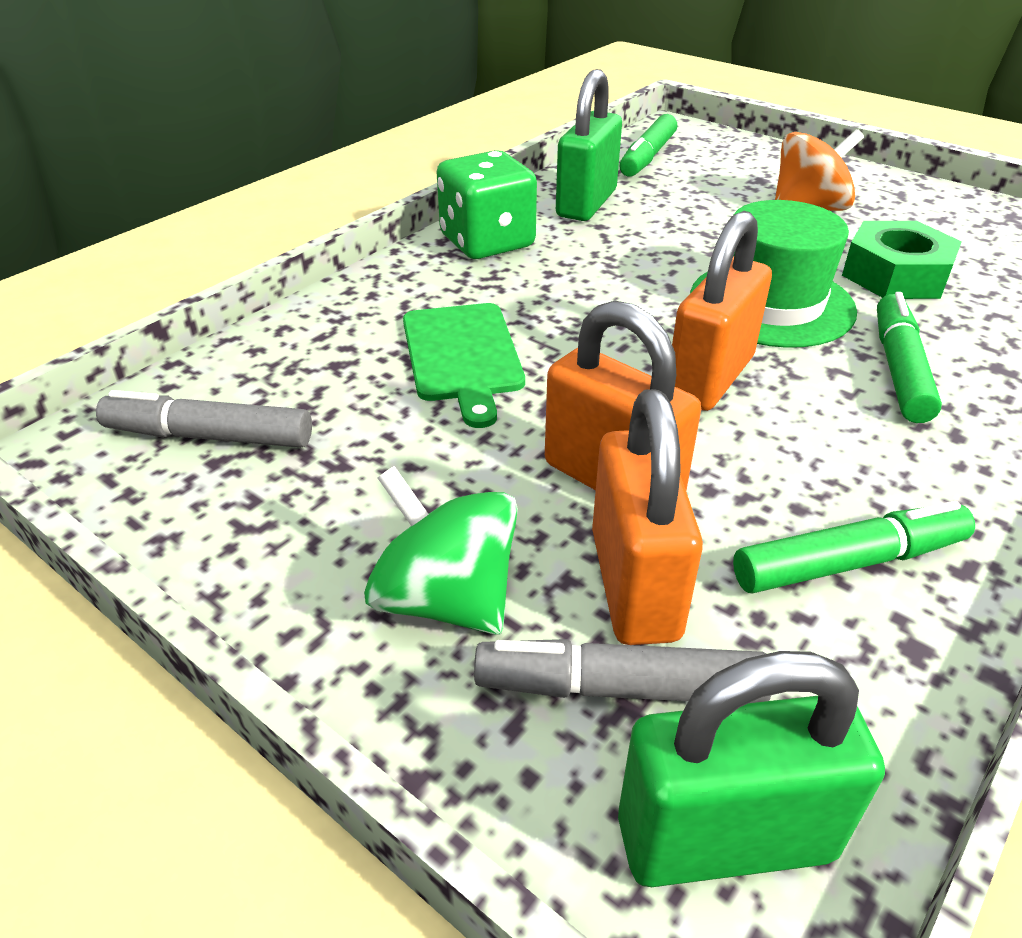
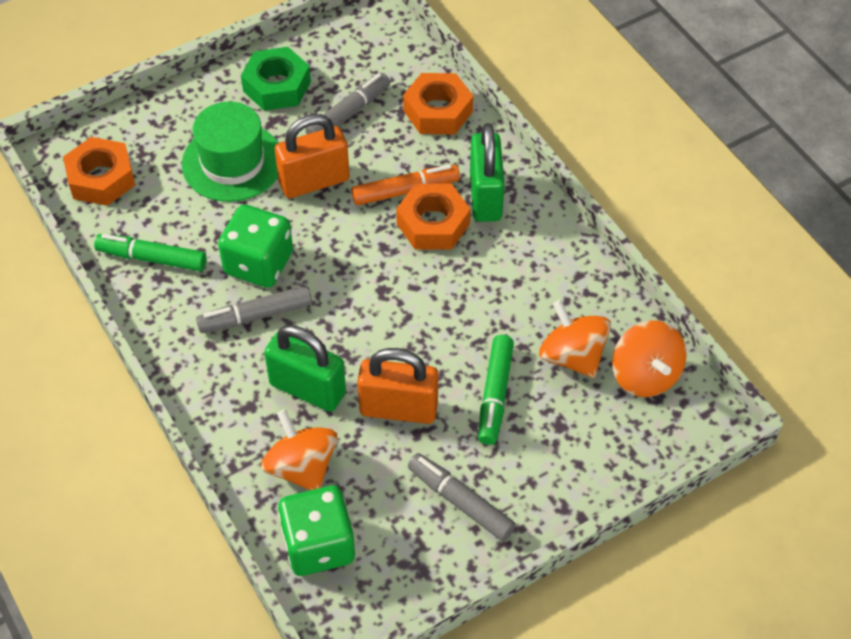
green cutting board: 1 -> 0
green dice: 1 -> 2
green marker: 3 -> 2
green spinning top: 1 -> 0
grey marker: 2 -> 3
orange marker: 0 -> 1
orange nut: 0 -> 3
orange padlock: 3 -> 2
orange spinning top: 1 -> 3

